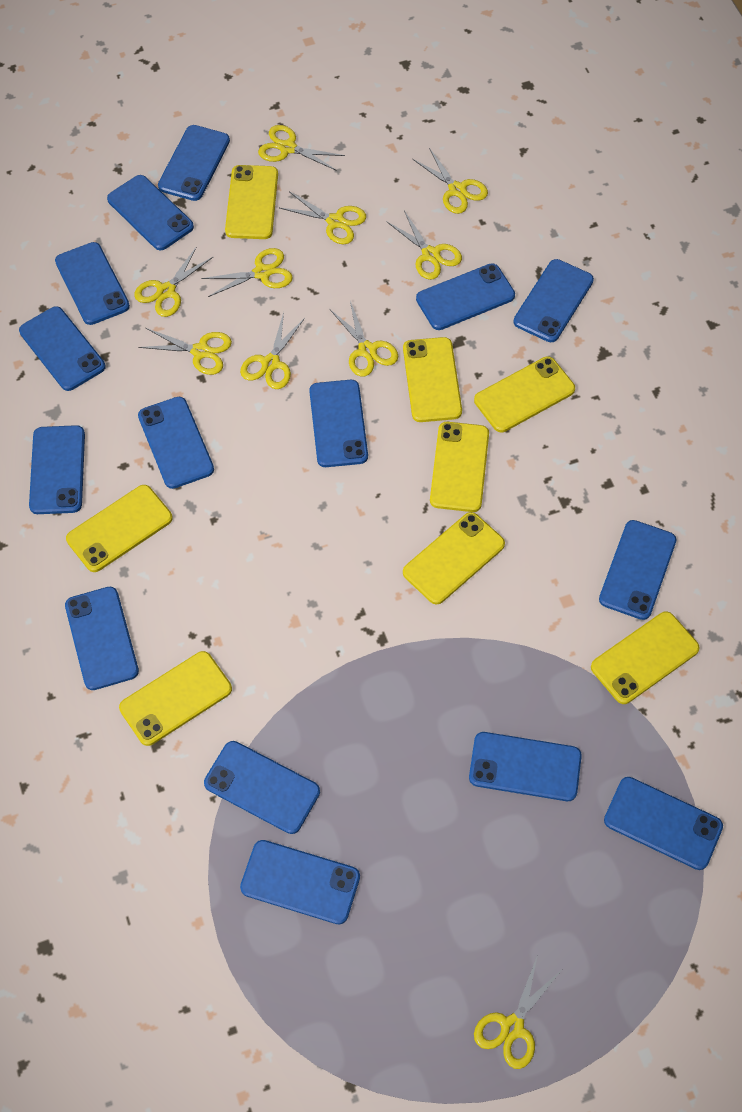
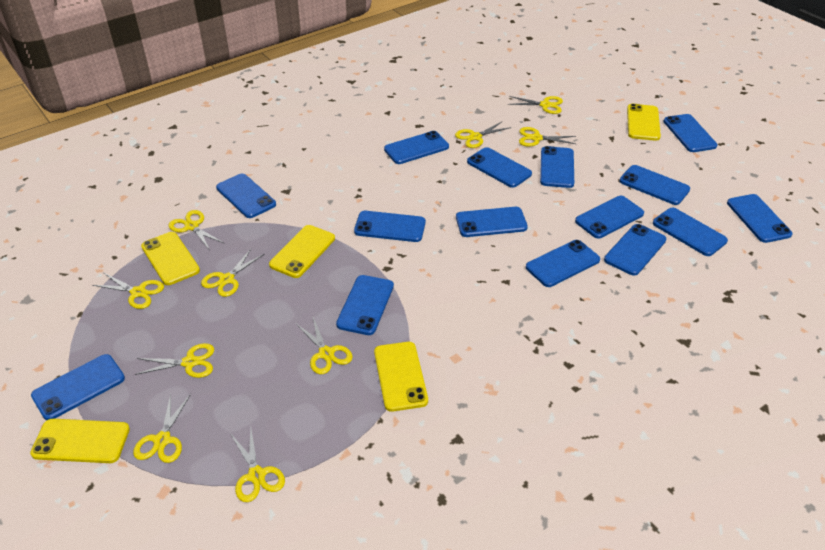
yellow phone: 8 -> 5

